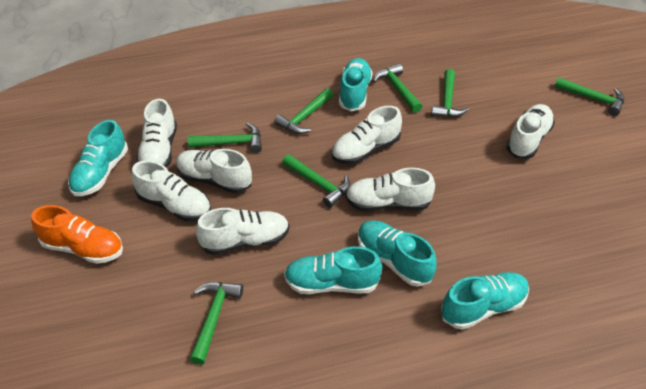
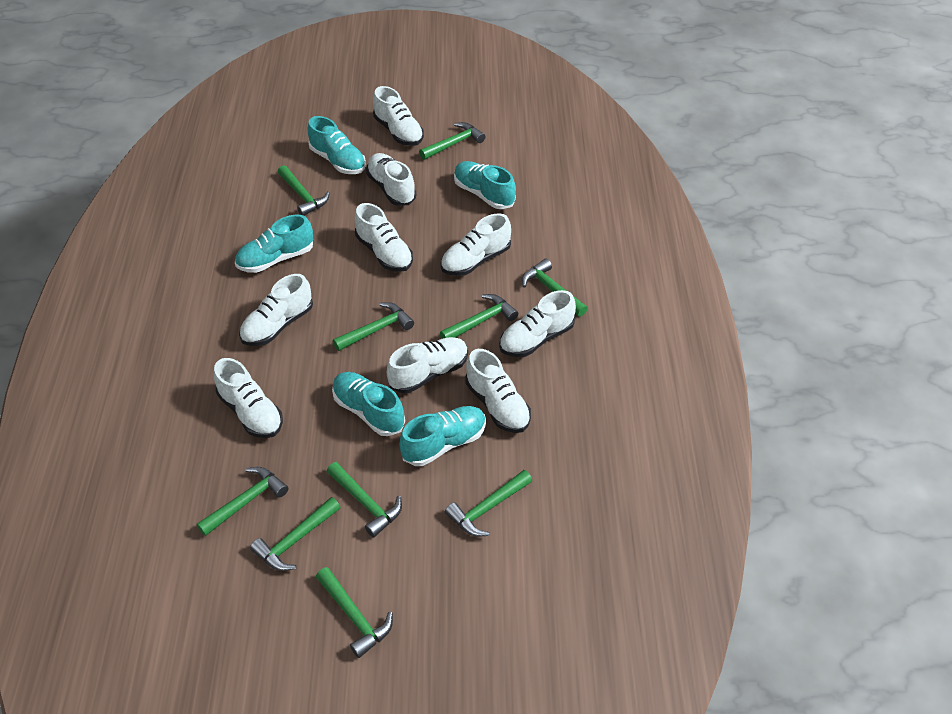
green hammer: 7 -> 10
orange shoe: 1 -> 0
white shoe: 7 -> 9

